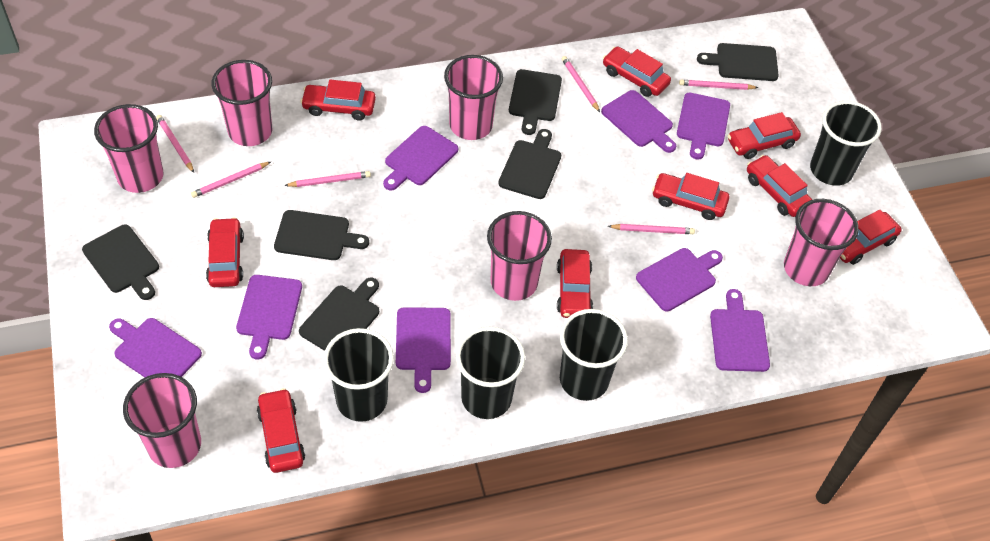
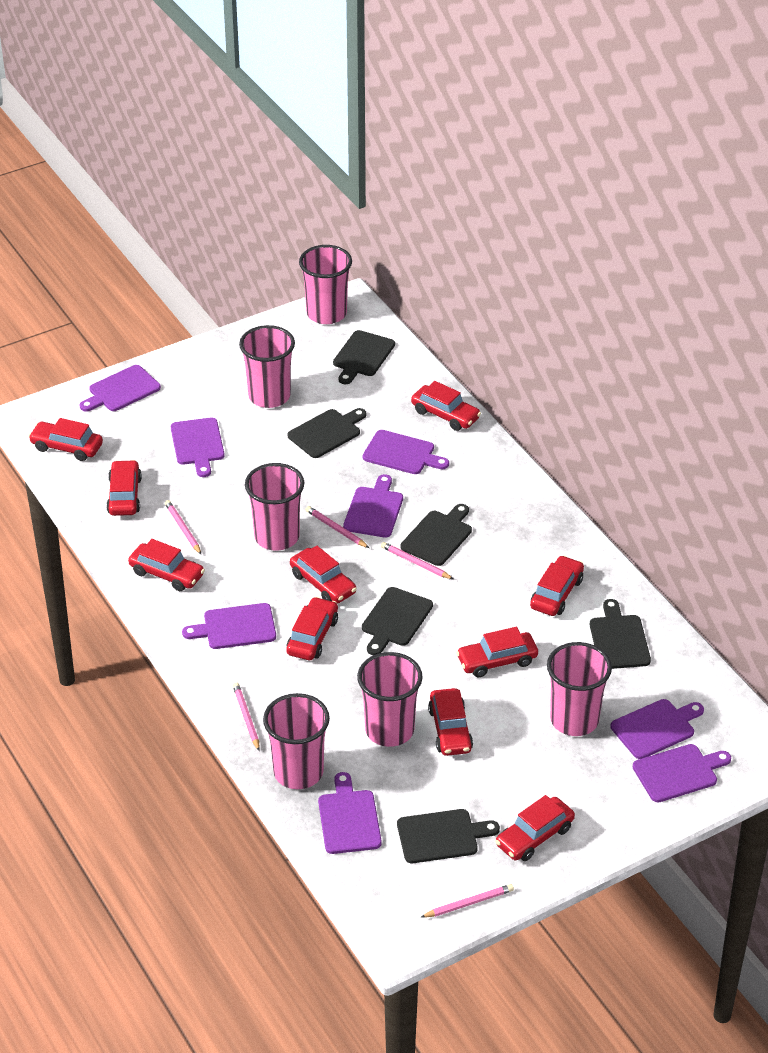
black cup: 4 -> 0
pink pencil: 6 -> 5
red car: 9 -> 10

